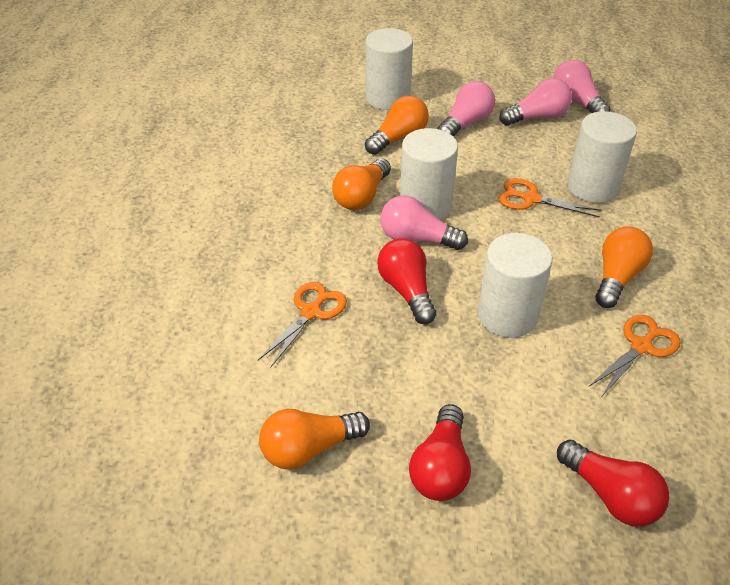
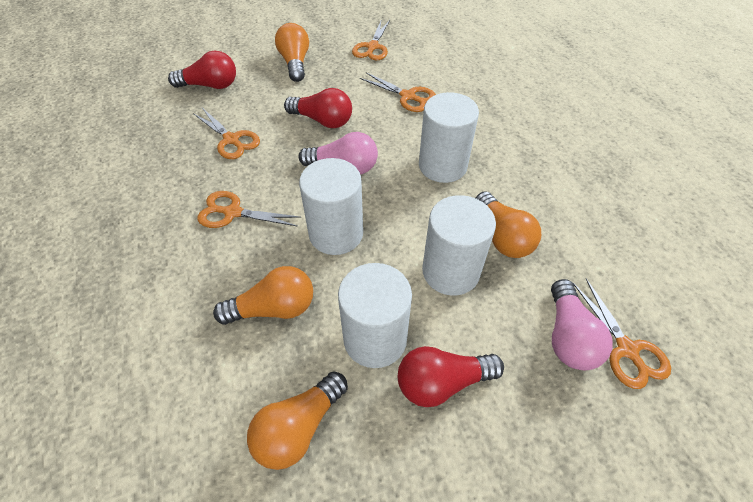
orange scissors: 3 -> 5
pink light bulb: 4 -> 2

